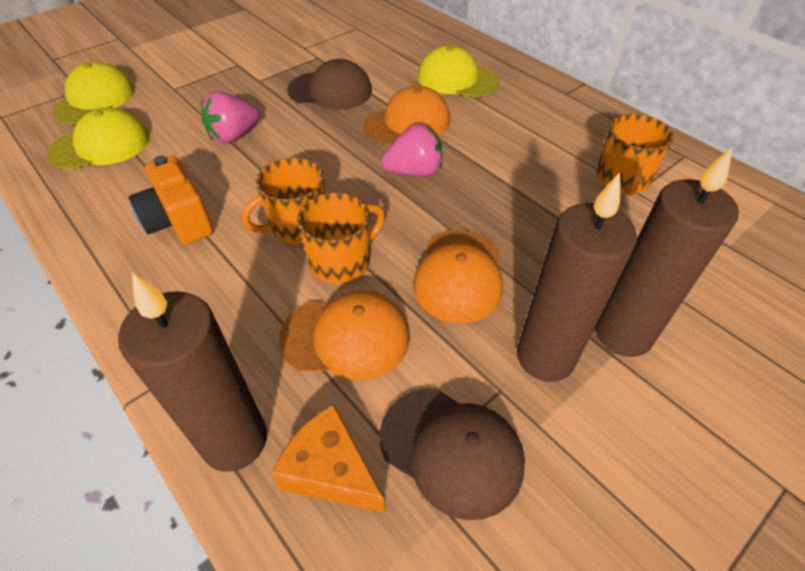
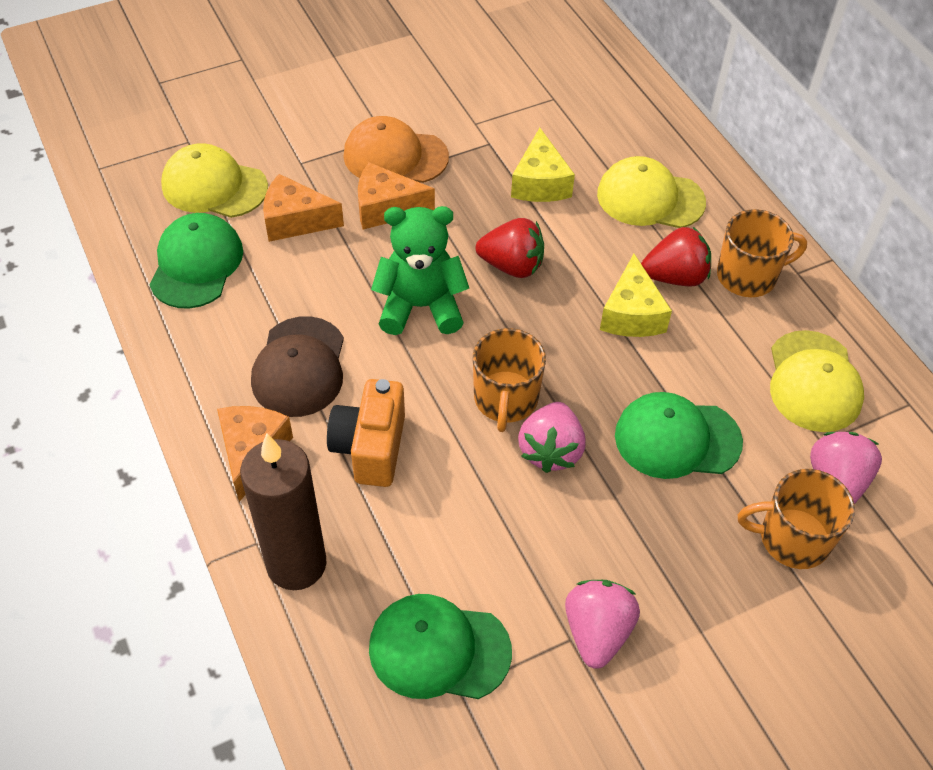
brown candle: 3 -> 1
brown cap: 2 -> 1
green cap: 0 -> 3
green teddy bear: 0 -> 1
orange cap: 3 -> 1
orange cheese: 1 -> 3
pink strawberry: 2 -> 3
red strawberry: 0 -> 2
yellow cheese: 0 -> 2

